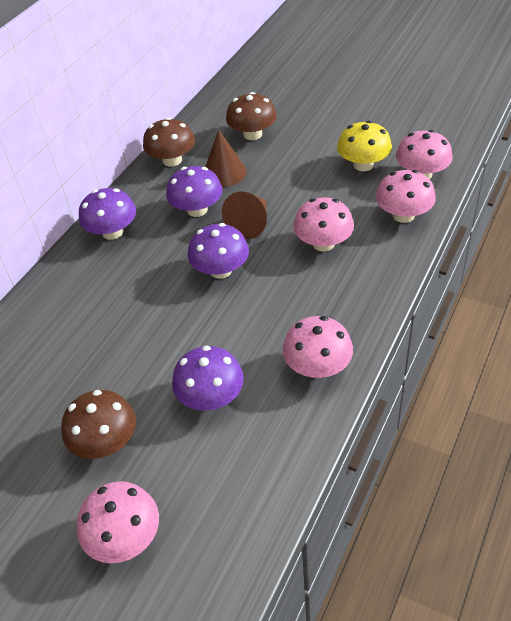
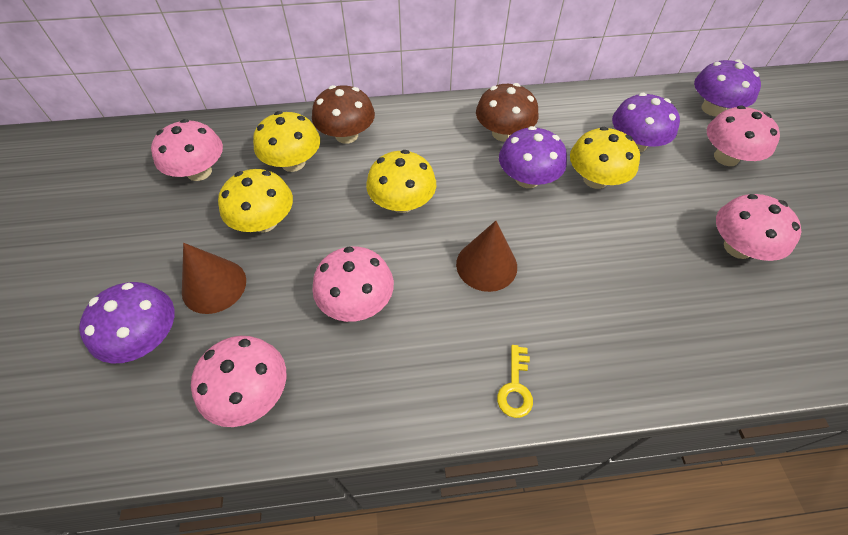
brown mushroom: 3 -> 2
yellow key: 0 -> 1
yellow mushroom: 1 -> 4

